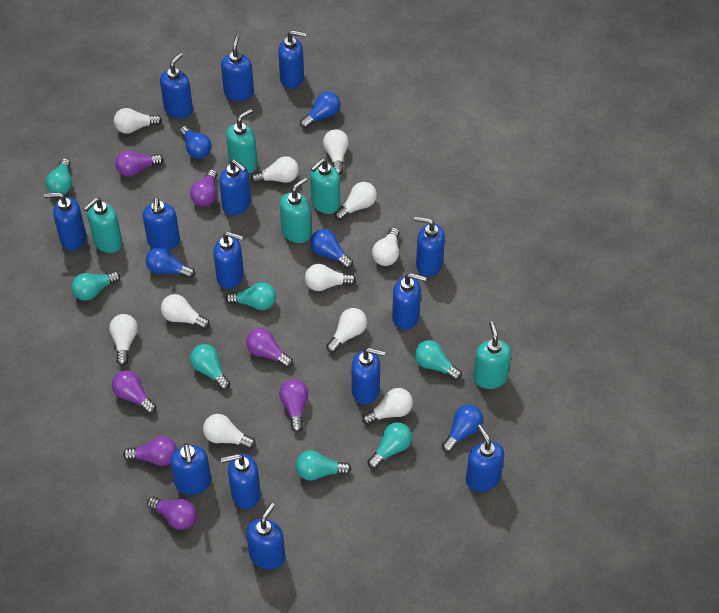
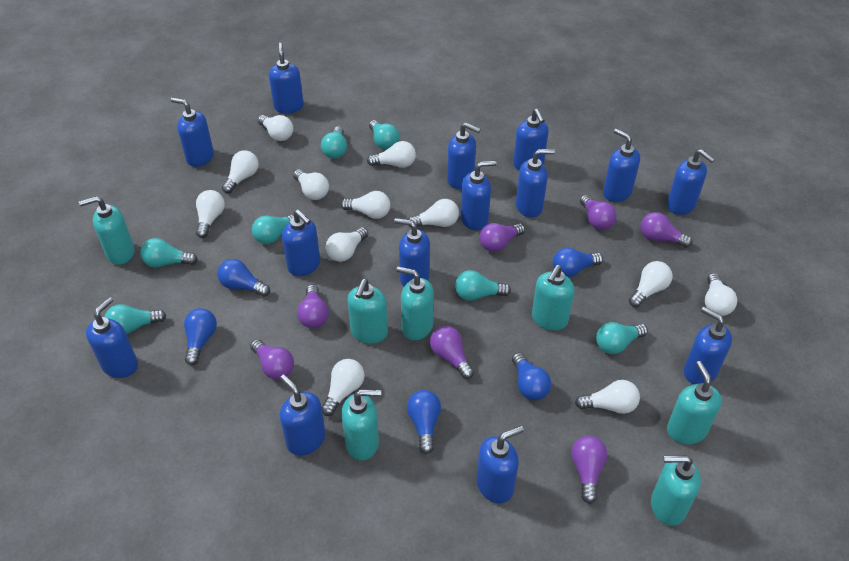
turquoise soap dispenser: 5 -> 7
white light bulb: 11 -> 12

